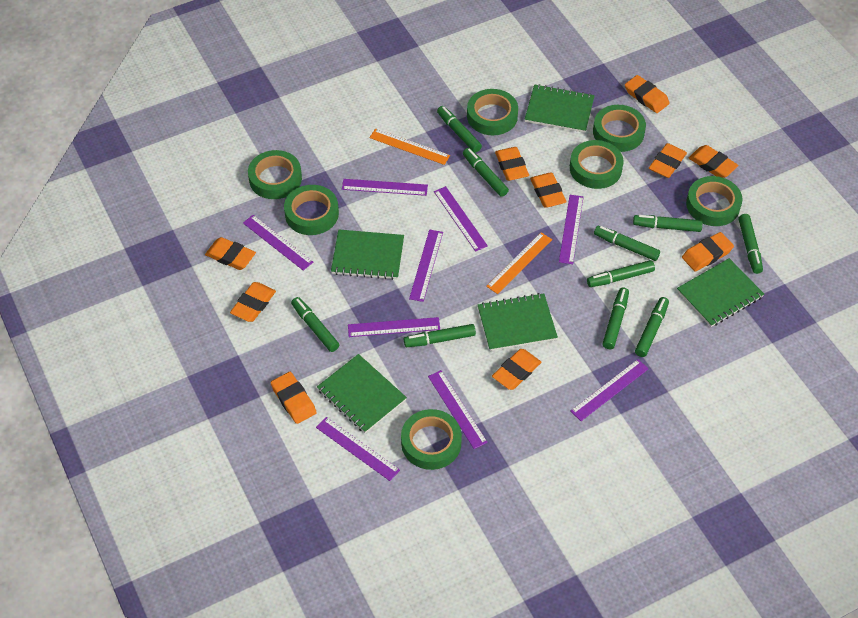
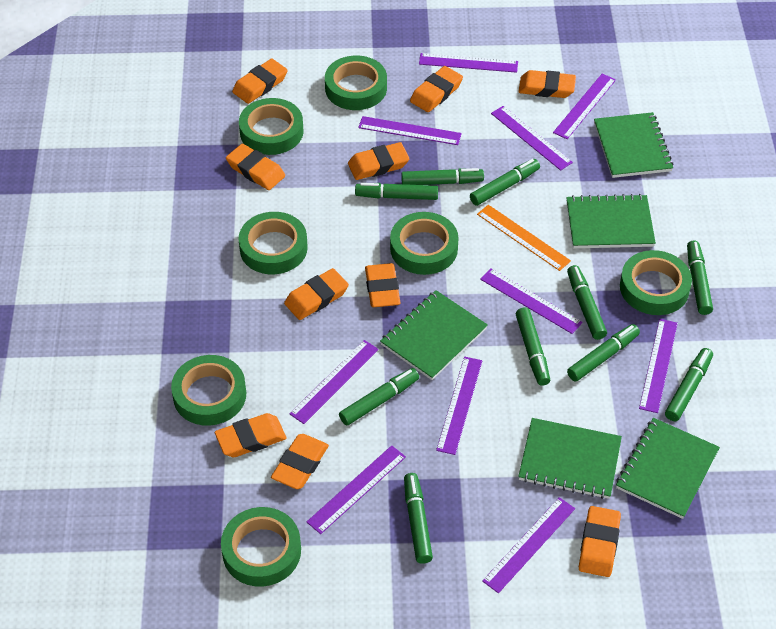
orange ruler: 2 -> 1
purple ruler: 9 -> 10

